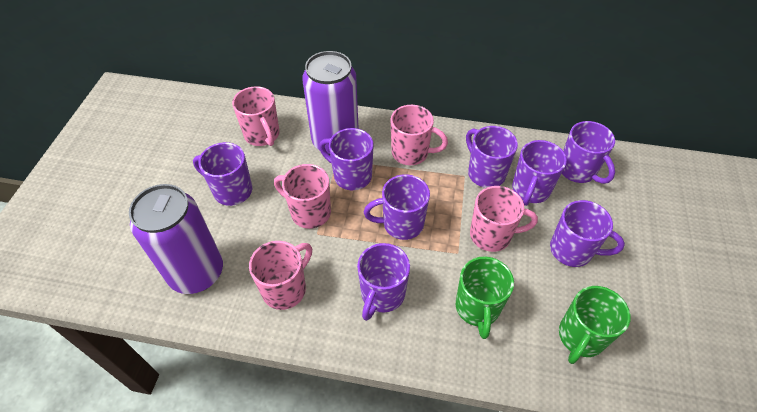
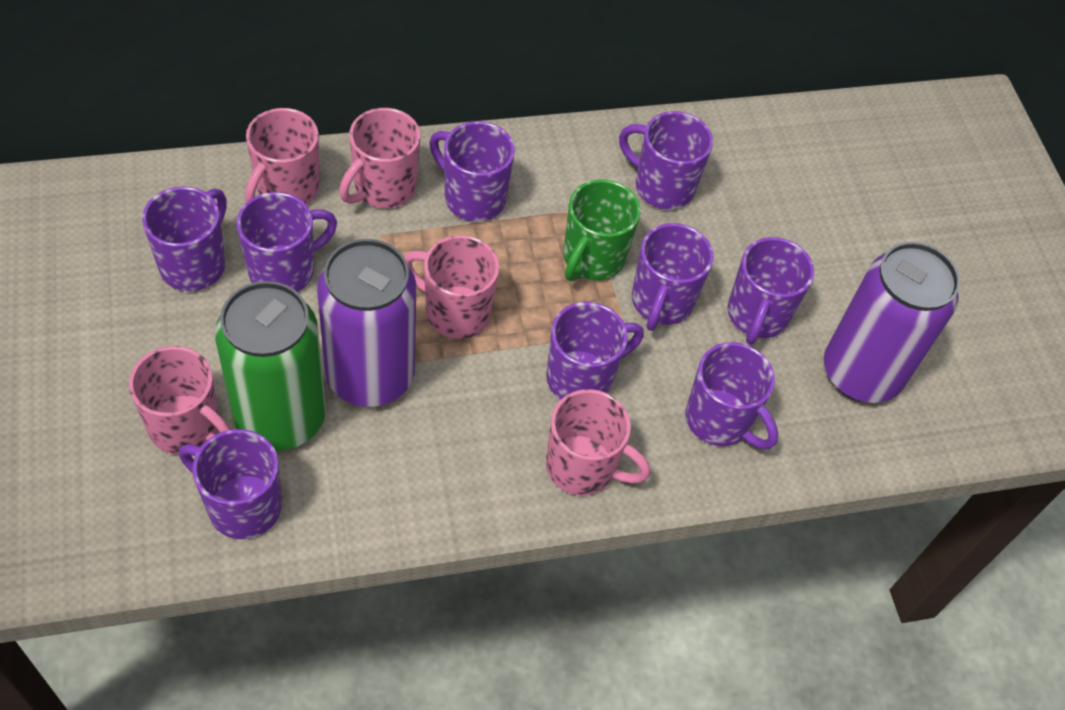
green can: 0 -> 1
green mug: 2 -> 1
purple mug: 8 -> 9

